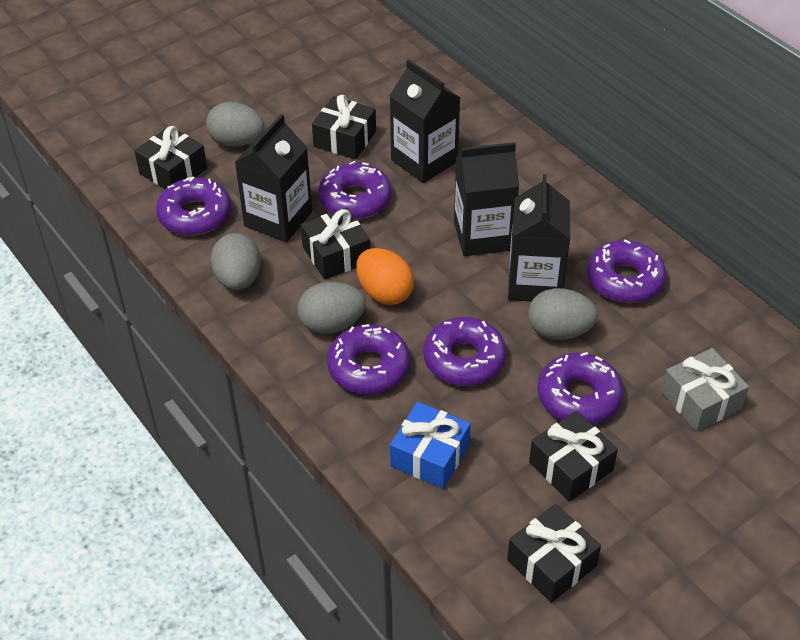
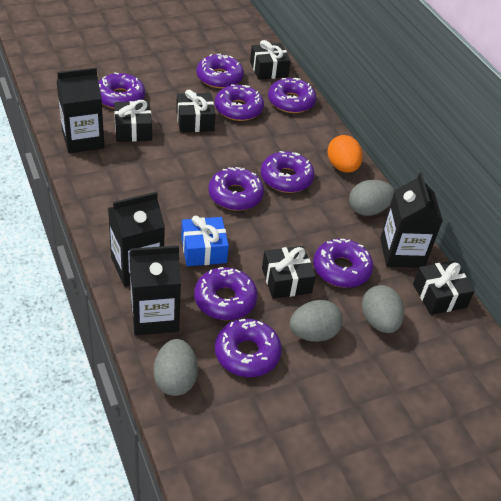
grey gift: 1 -> 0
purple donut: 6 -> 9

